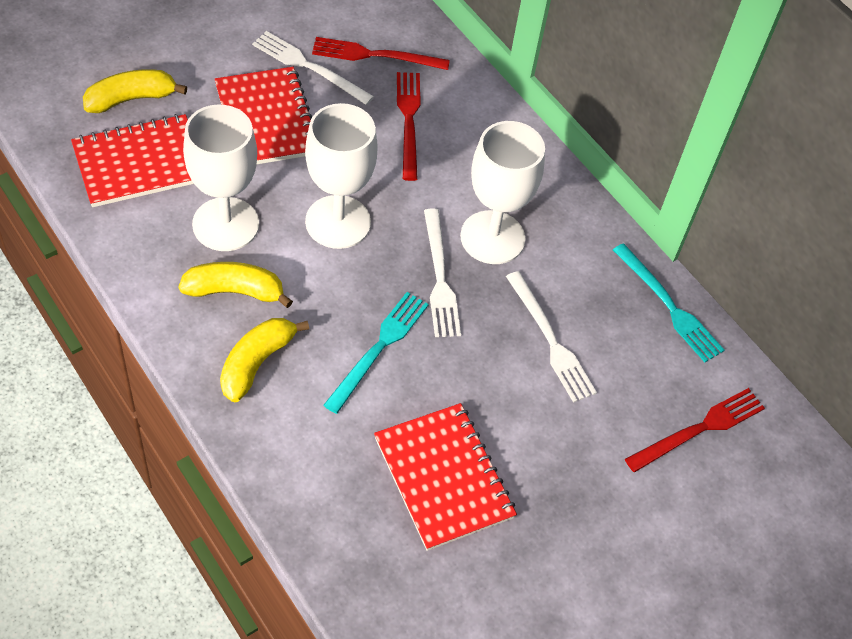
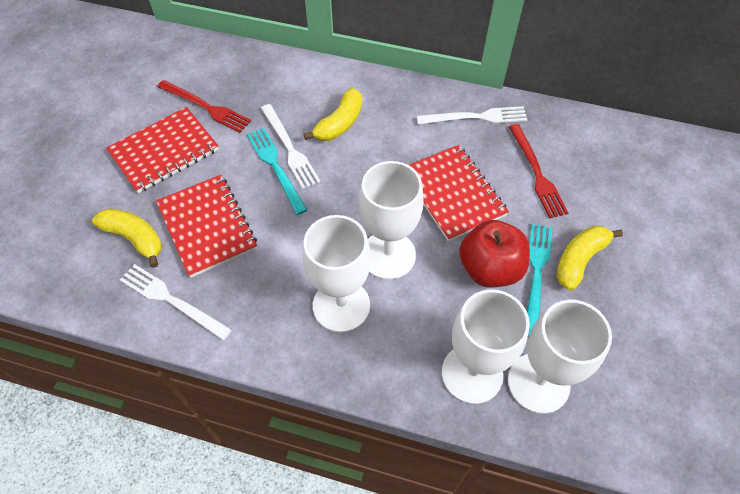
red apple: 0 -> 1
red fork: 3 -> 2
white goblet: 3 -> 4

